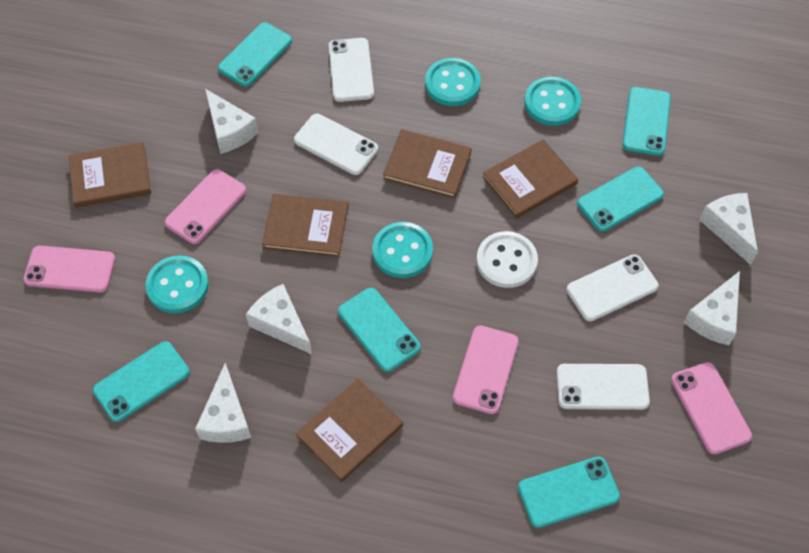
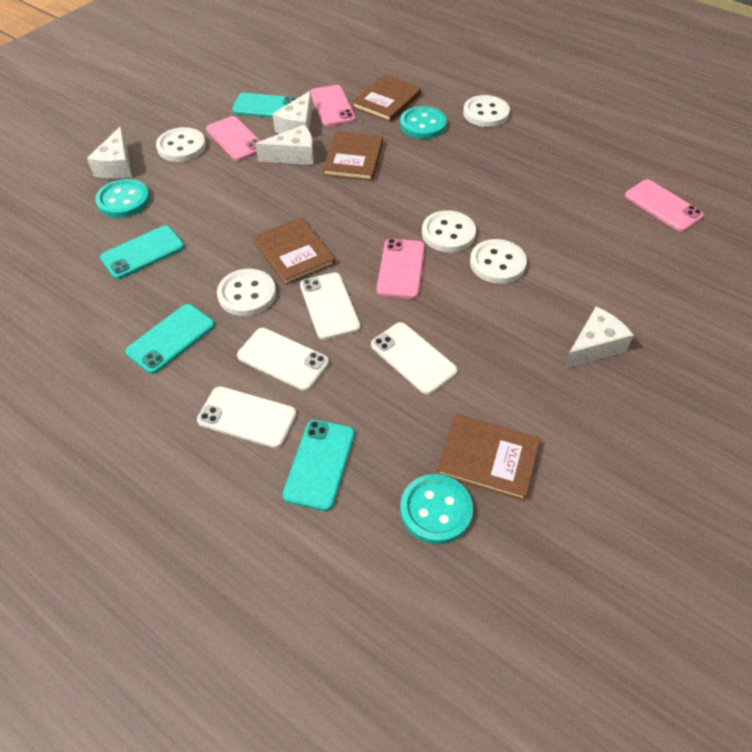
brown book: 5 -> 4
turquoise button: 4 -> 3
turquoise phone: 6 -> 4
white button: 1 -> 5
white cheese: 5 -> 4

